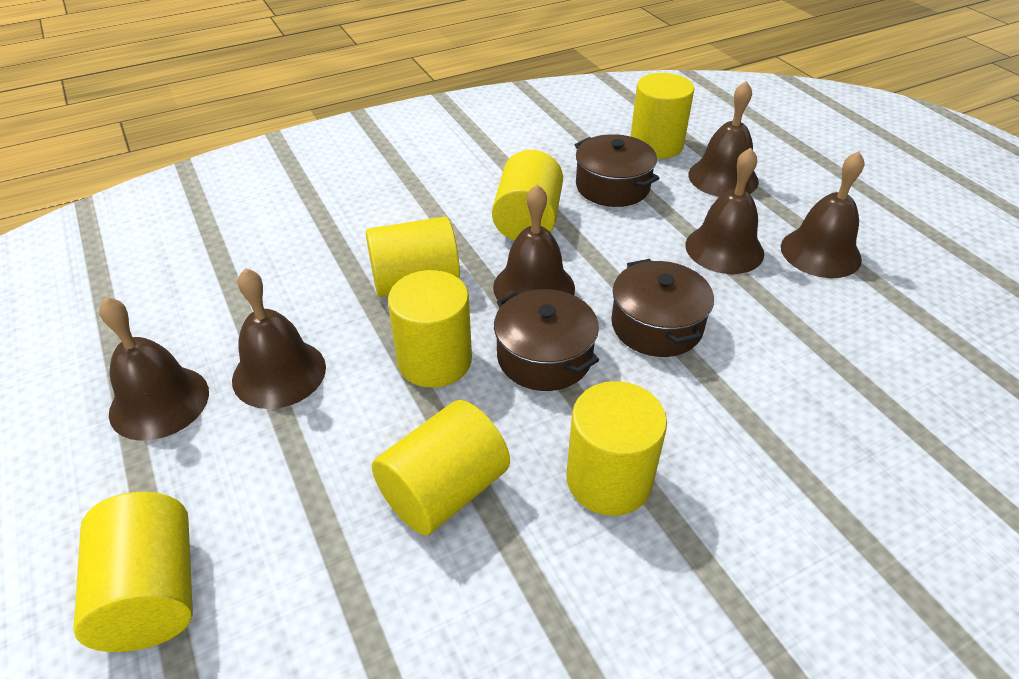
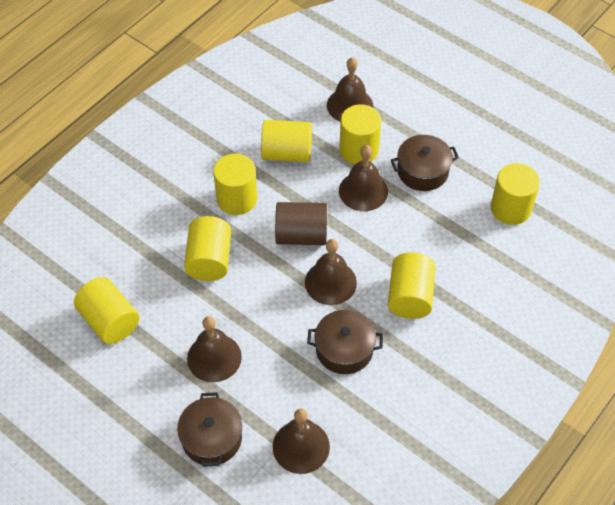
brown bell: 6 -> 5
brown cylinder: 0 -> 1

